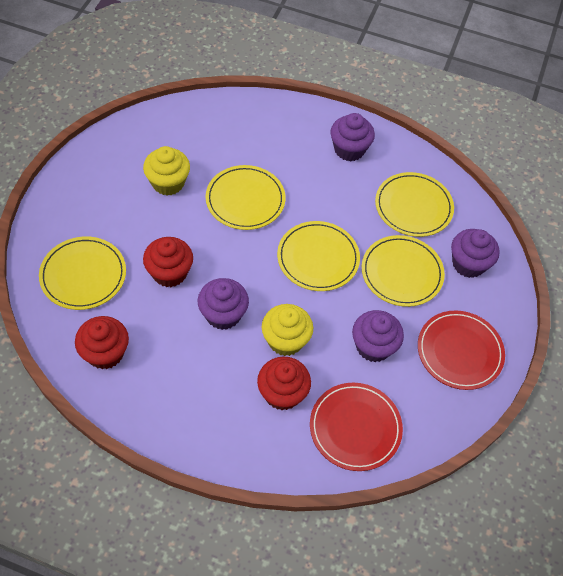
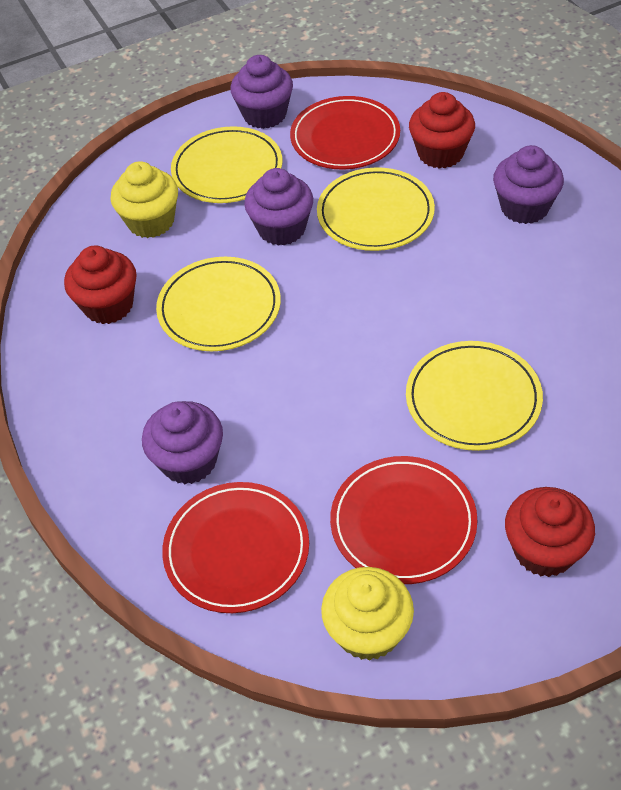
red plate: 2 -> 3
yellow plate: 5 -> 4

